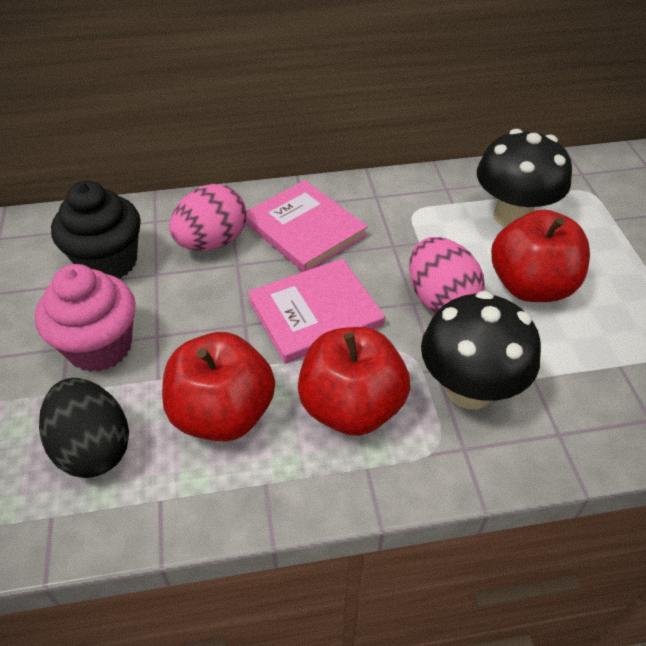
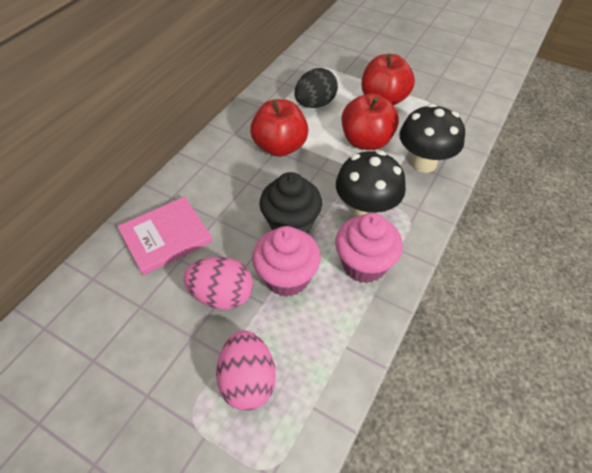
pink book: 2 -> 1
pink cupcake: 1 -> 2

